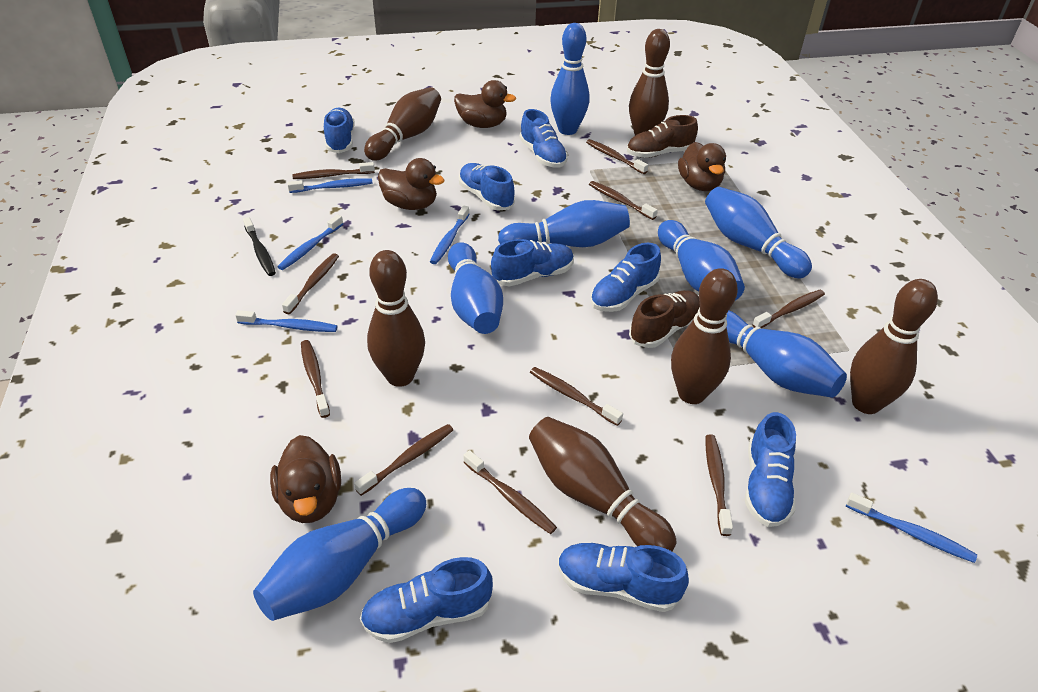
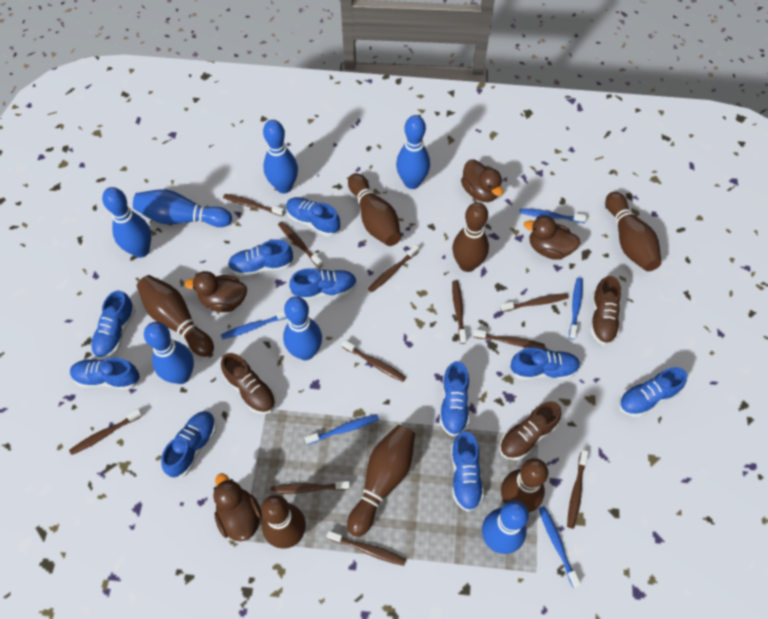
black toothbrush: 1 -> 0
blue shoe: 8 -> 10
brown bowling pin: 6 -> 7
brown shoe: 2 -> 3
brown toothbrush: 10 -> 11

